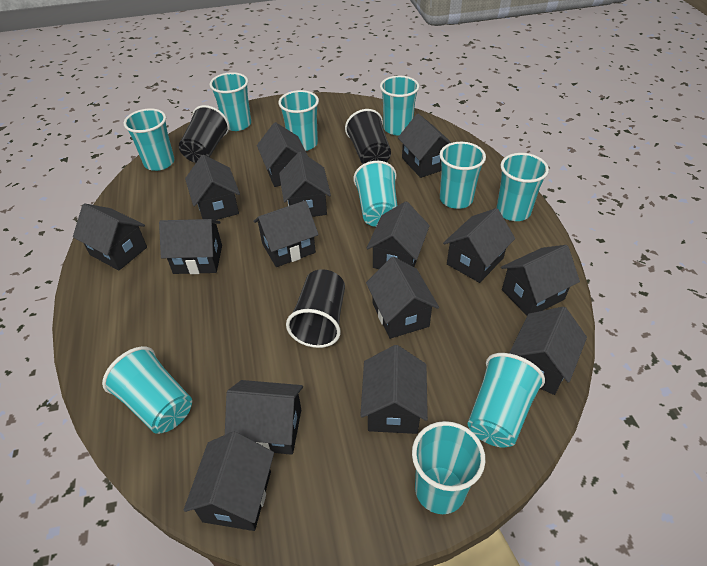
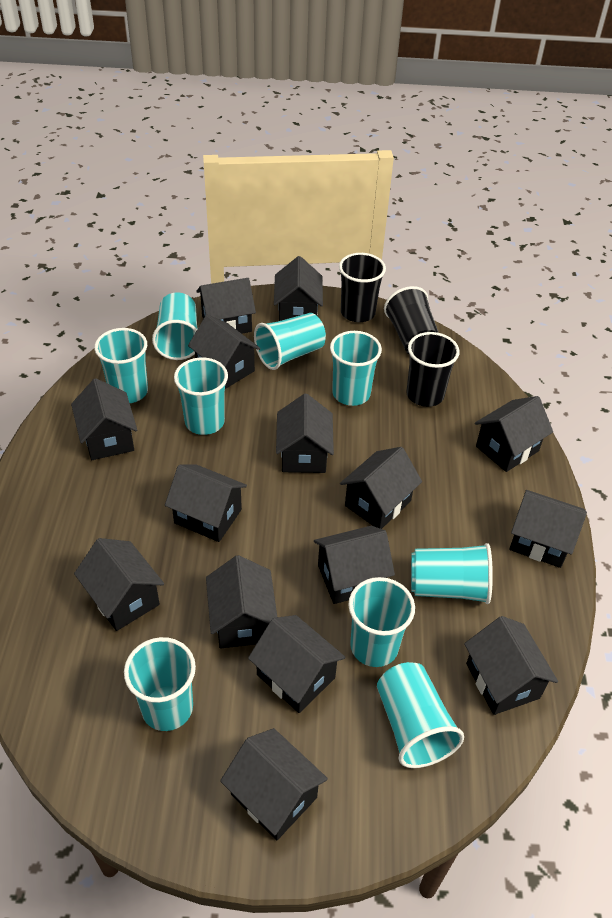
turquoise cup: 10 -> 9

